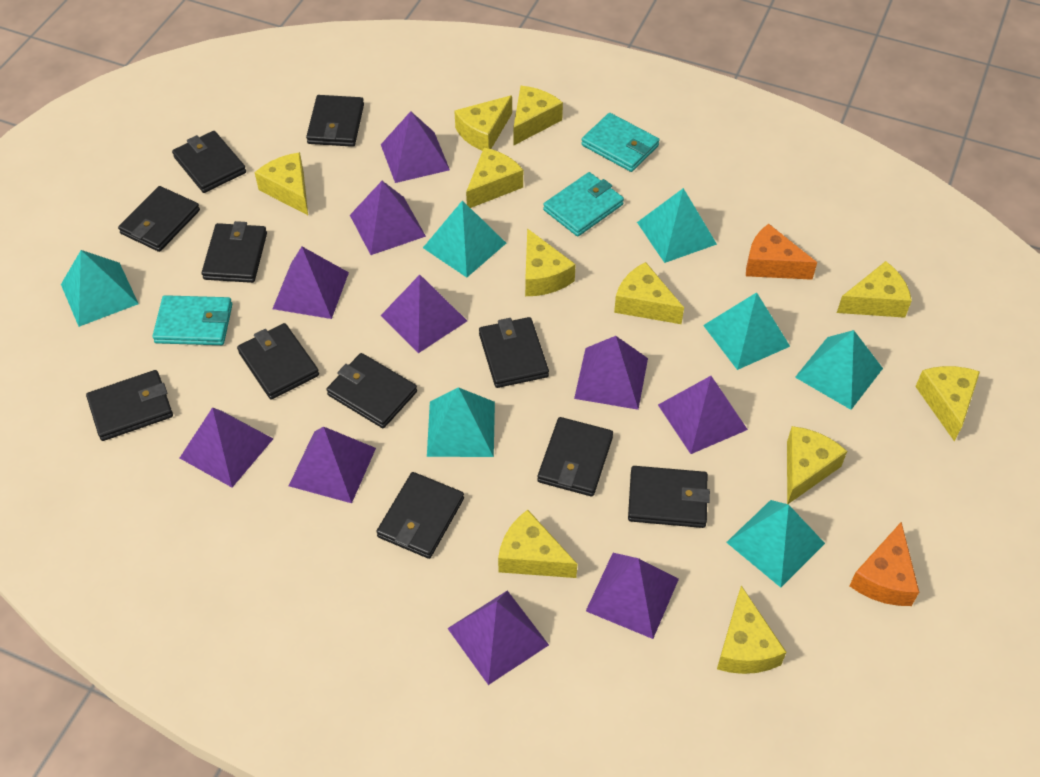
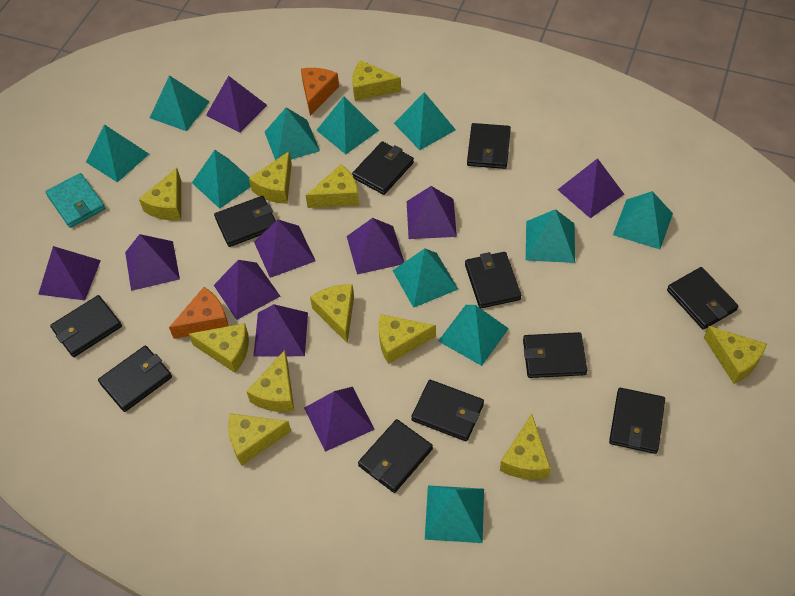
turquoise pyramid: 7 -> 11
turquoise wallet: 3 -> 1

